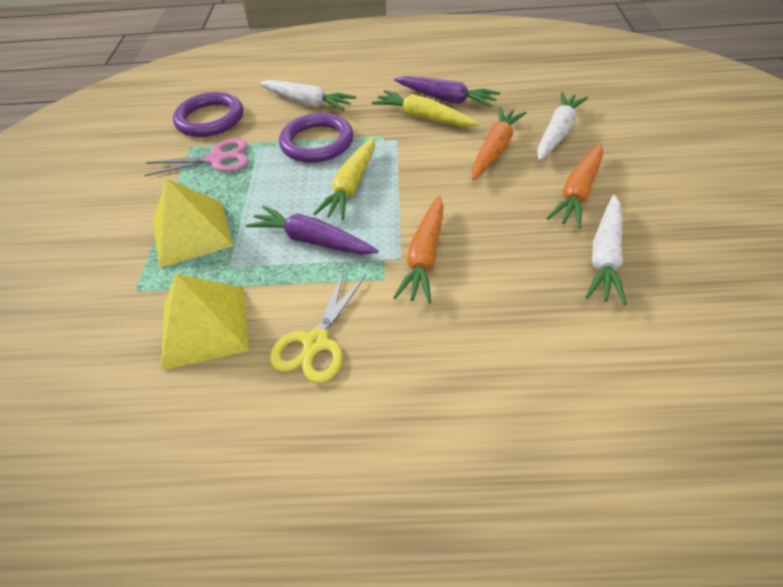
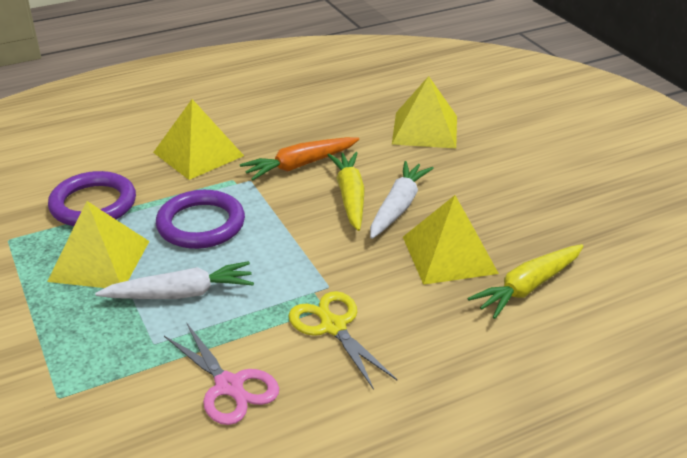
orange carrot: 3 -> 1
purple carrot: 2 -> 0
white carrot: 3 -> 2
yellow pyramid: 2 -> 4

